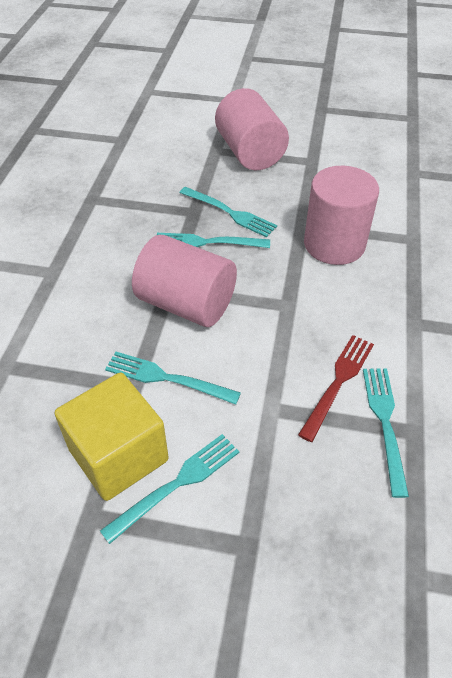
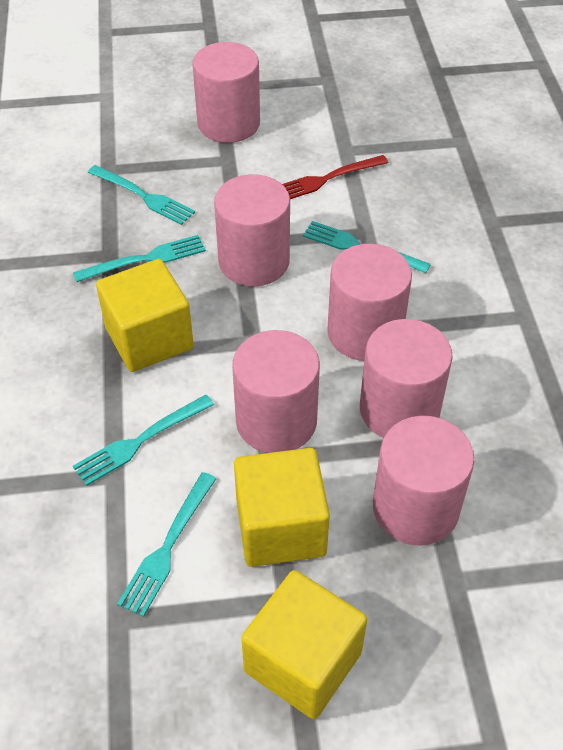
pink cylinder: 3 -> 6
yellow cube: 1 -> 3

